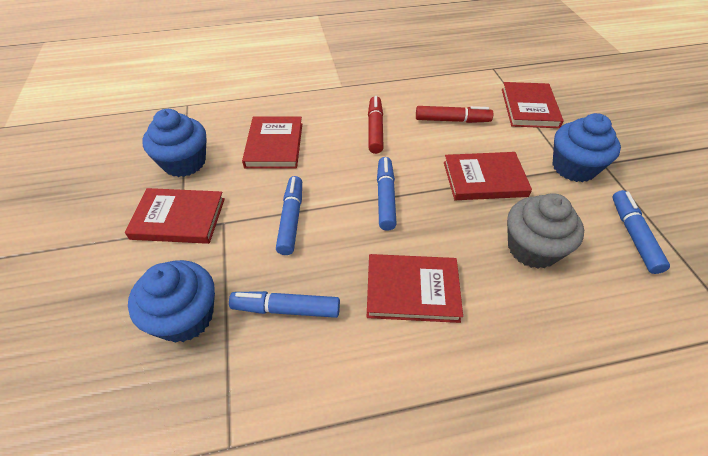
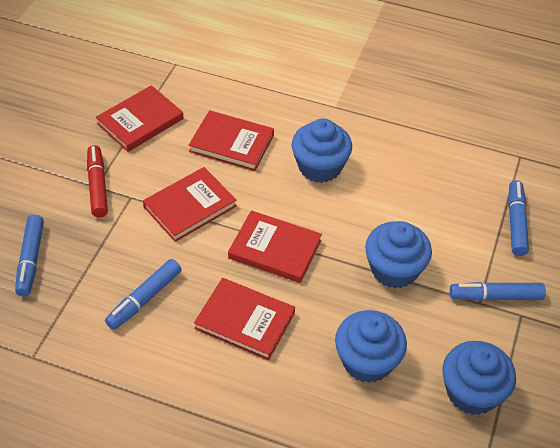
blue cupcake: 3 -> 4
grey cupcake: 1 -> 0
red marker: 2 -> 1

